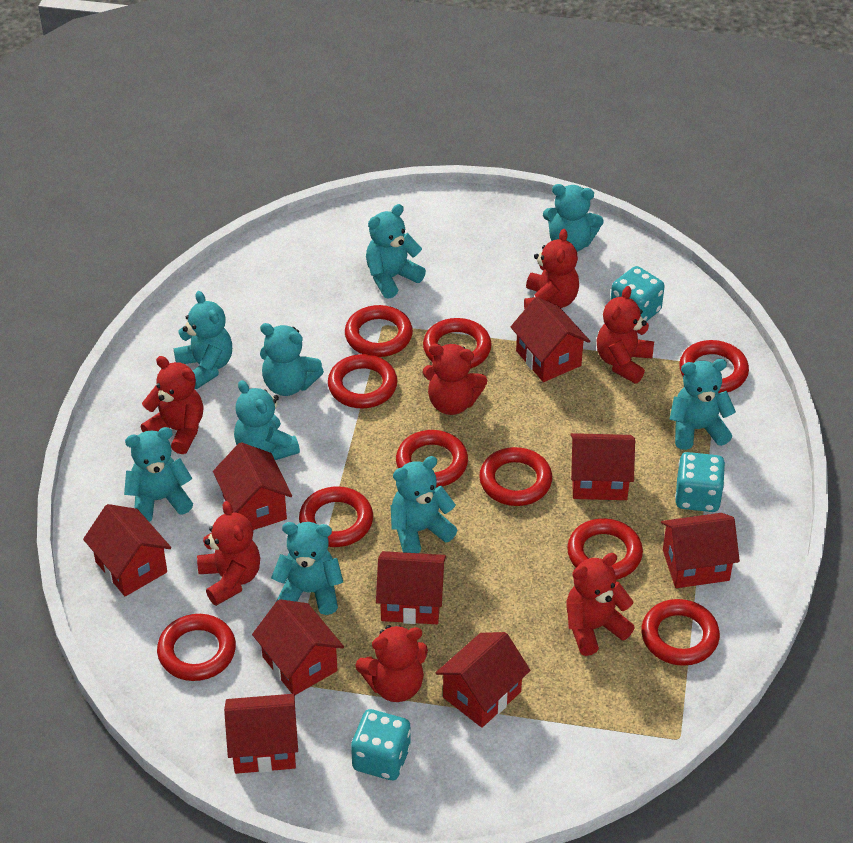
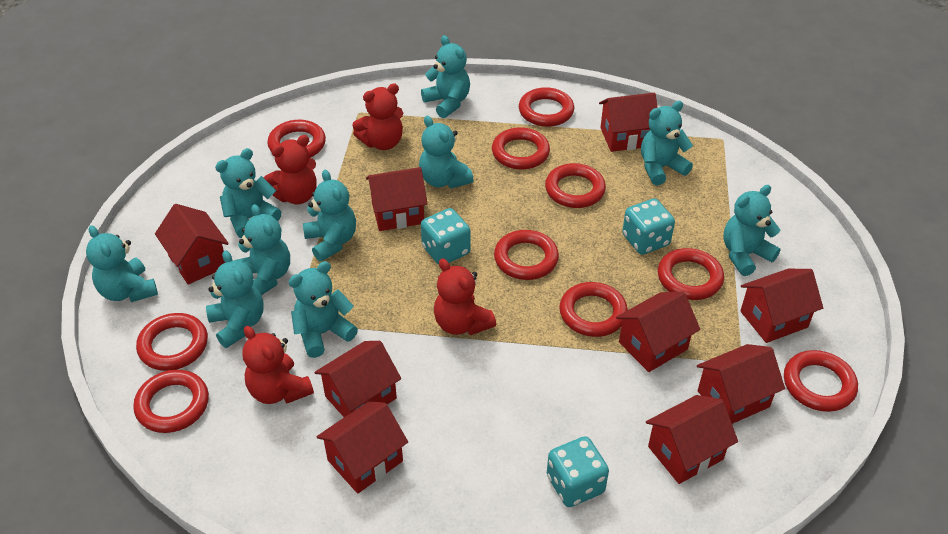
red teddy bear: 7 -> 4
turquoise teddy bear: 9 -> 10

